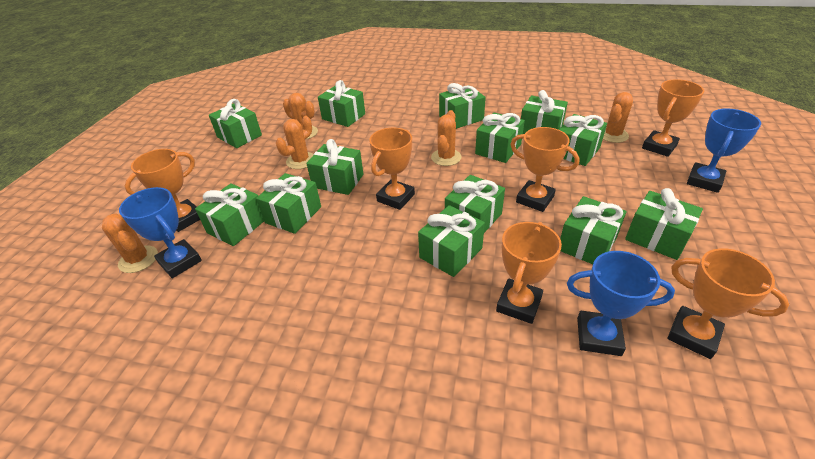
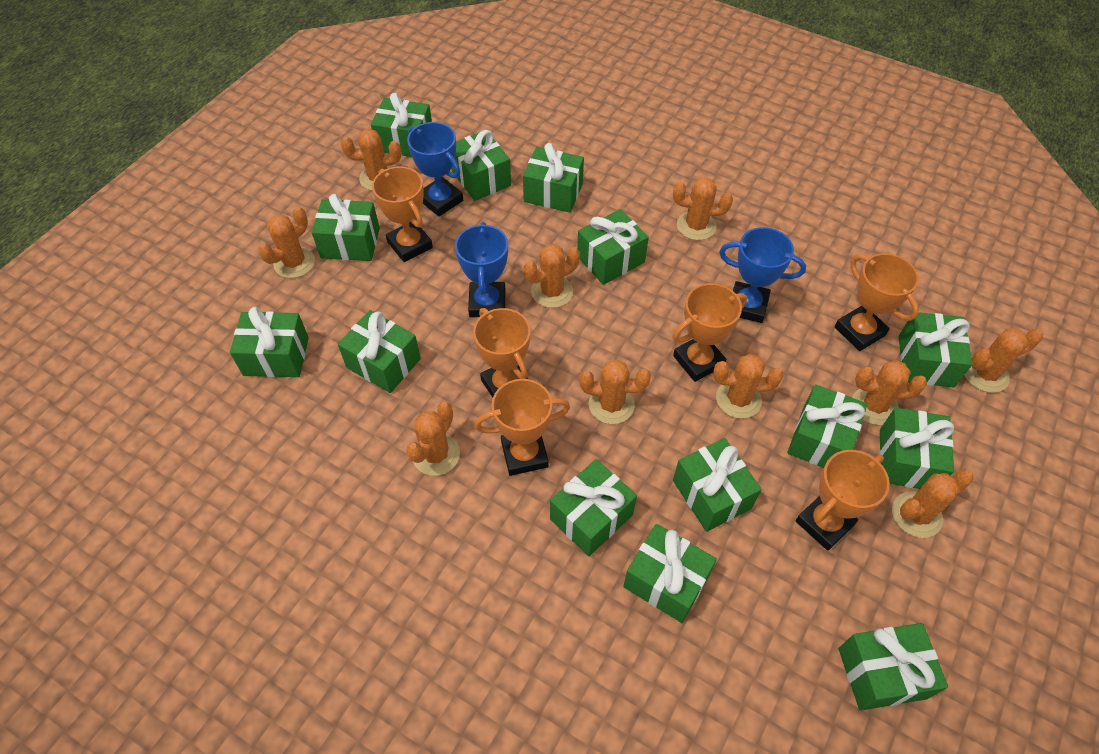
green gift: 13 -> 14
orange cactus: 5 -> 10

